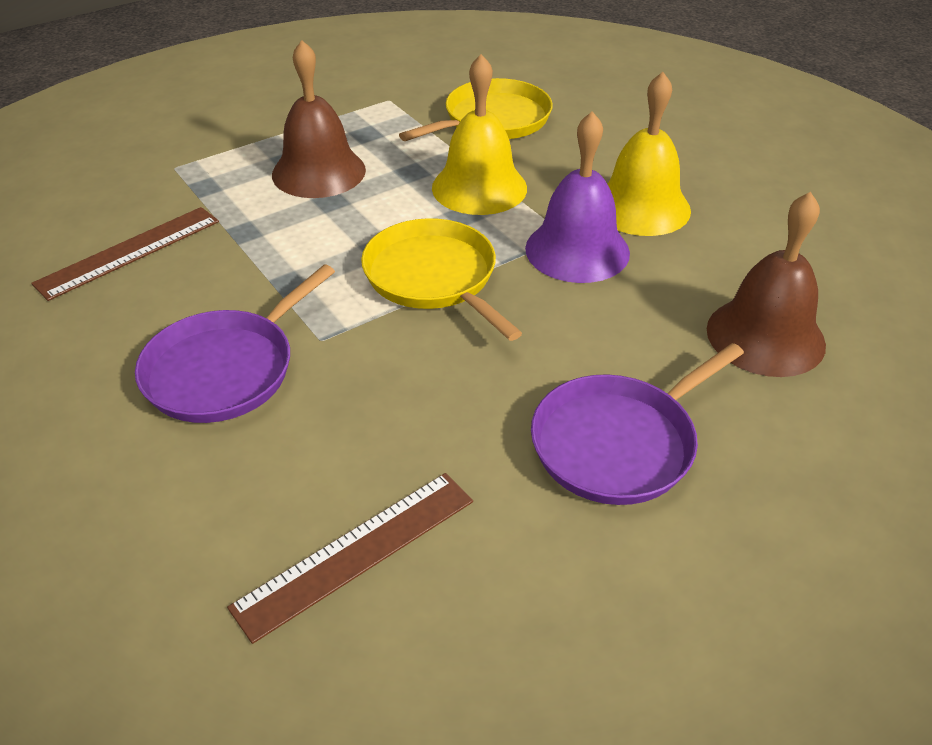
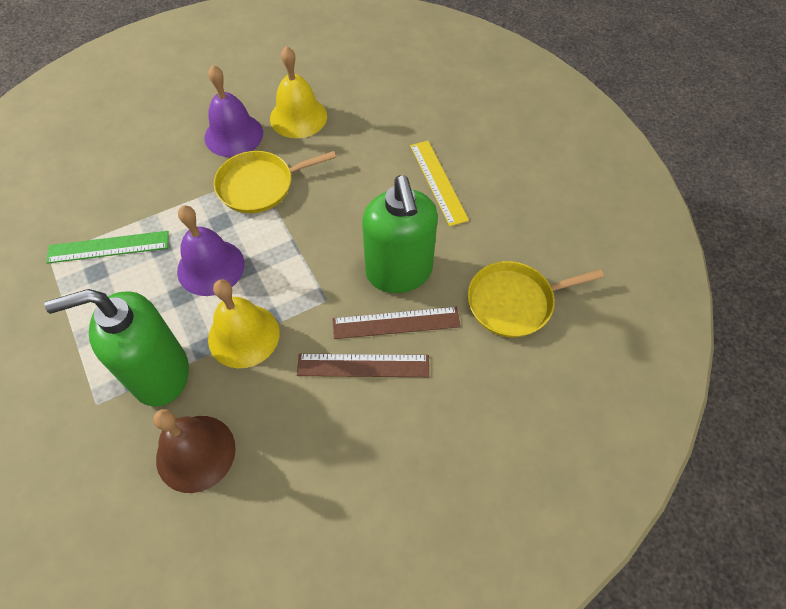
brown bell: 2 -> 1
green ruler: 0 -> 1
green soap dispenser: 0 -> 2
purple bell: 1 -> 2
purple pan: 2 -> 0
yellow ruler: 0 -> 1

